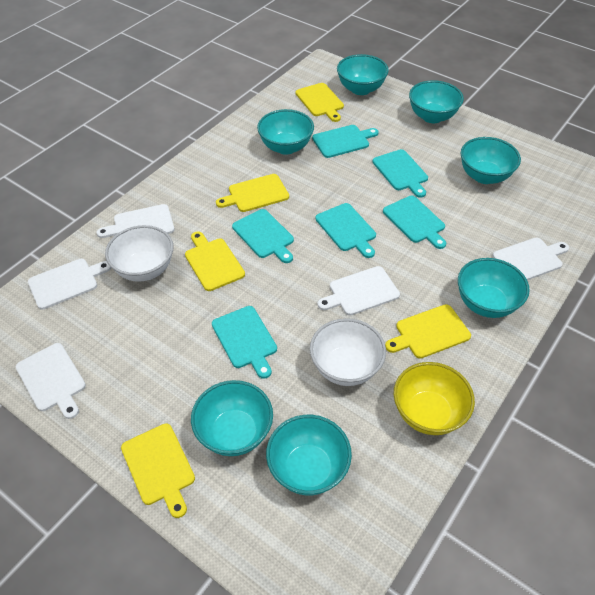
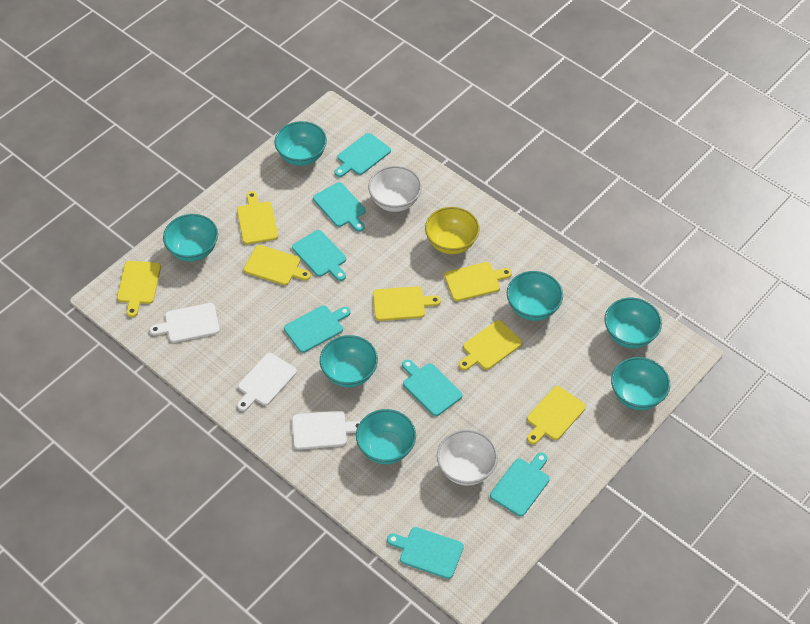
turquoise cutting board: 6 -> 7
white cutting board: 5 -> 3
yellow cutting board: 5 -> 7

